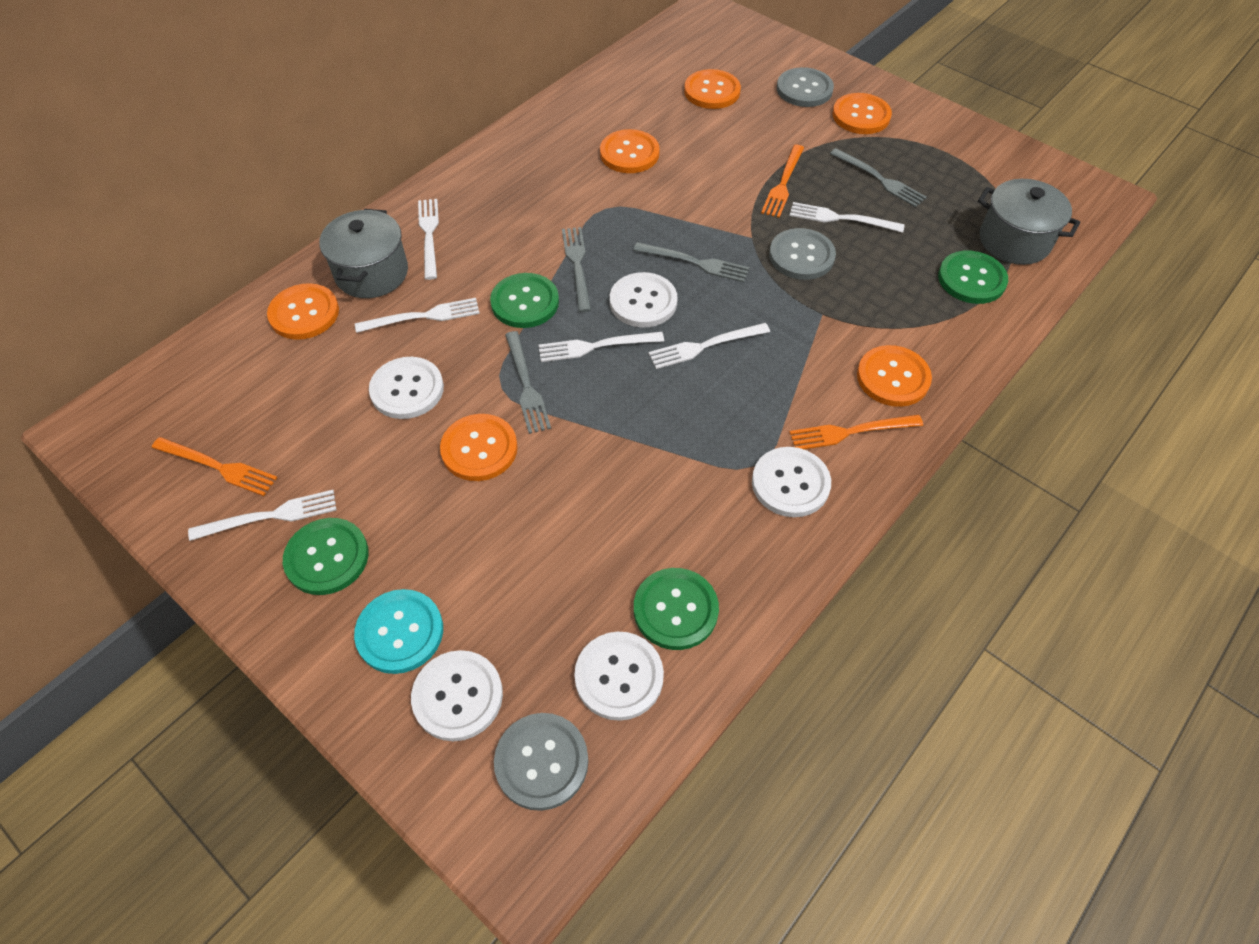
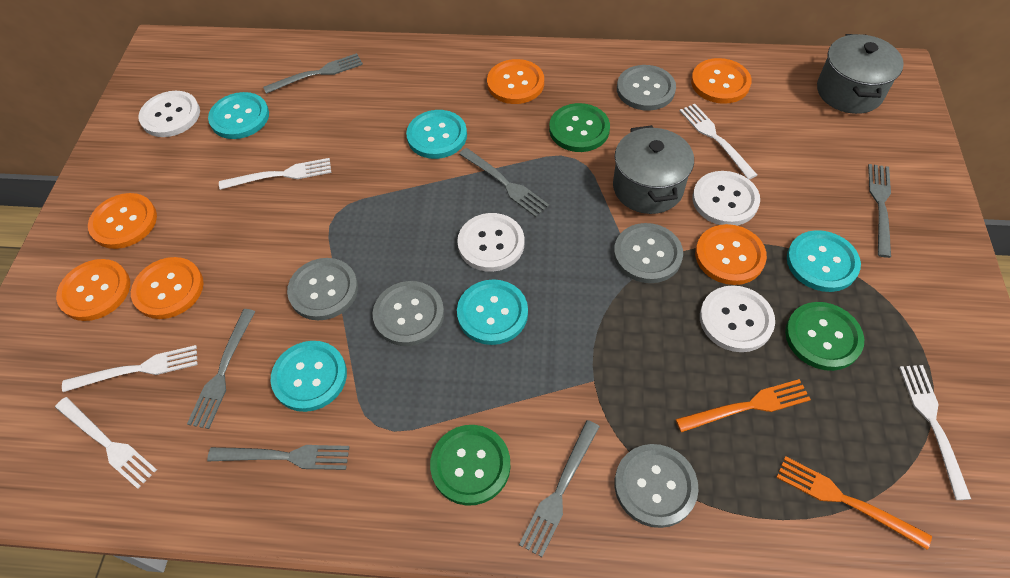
green button: 4 -> 3
grey button: 3 -> 5
grey fork: 4 -> 6
orange fork: 3 -> 2
turquoise button: 1 -> 5
white button: 5 -> 4
white fork: 6 -> 5

